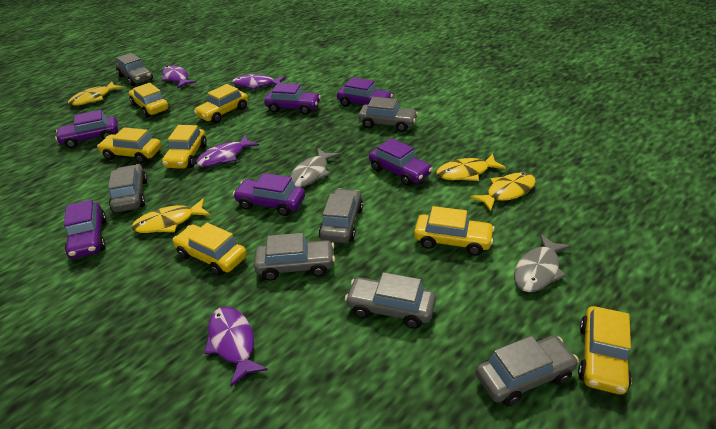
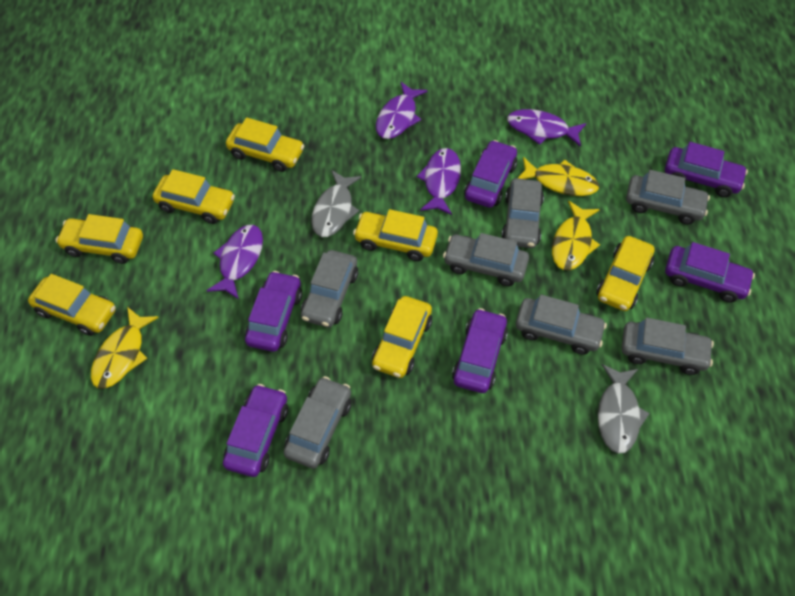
yellow fish: 4 -> 3

